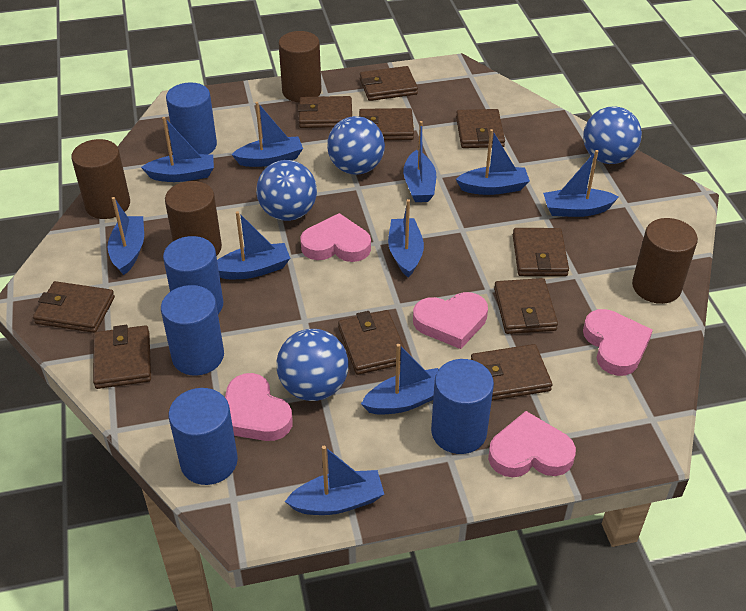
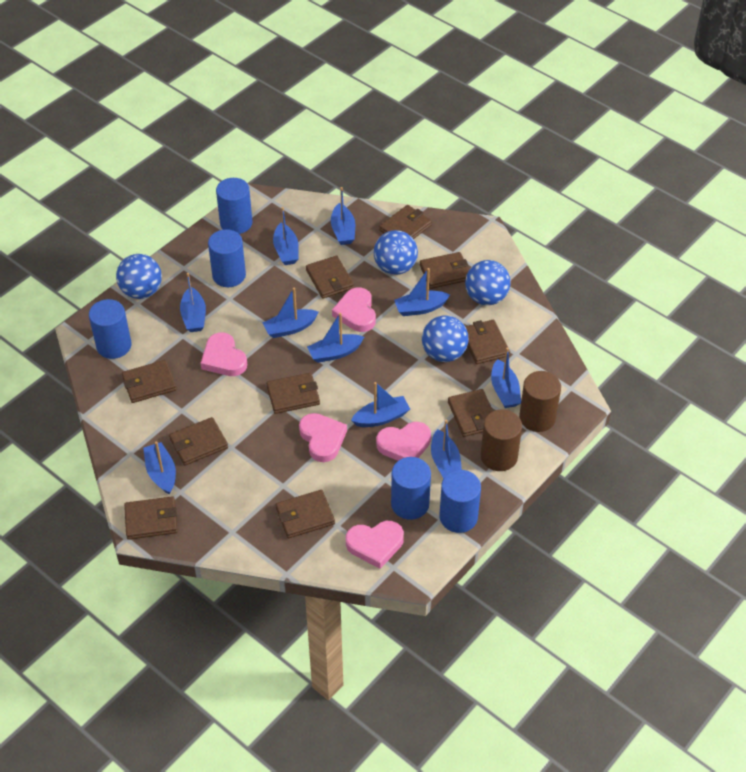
brown cylinder: 4 -> 2

